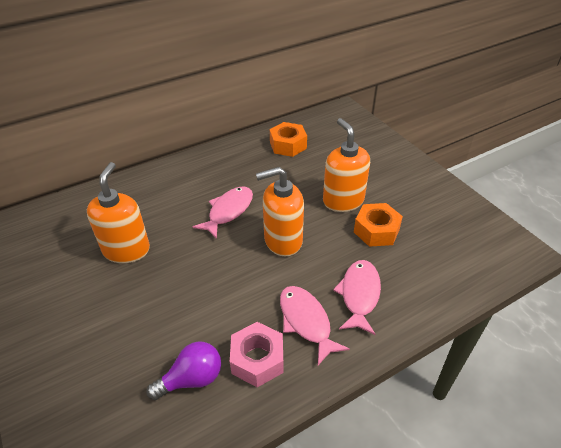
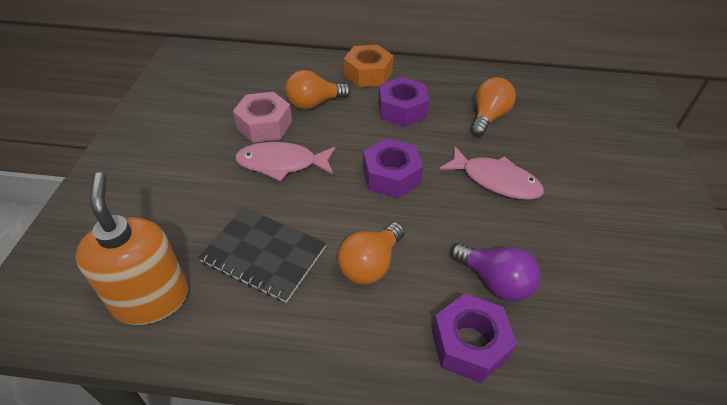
black notebook: 0 -> 1
orange light bulb: 0 -> 3
orange nut: 2 -> 1
orange soap dispenser: 3 -> 1
pink fish: 3 -> 2
purple nut: 0 -> 3

